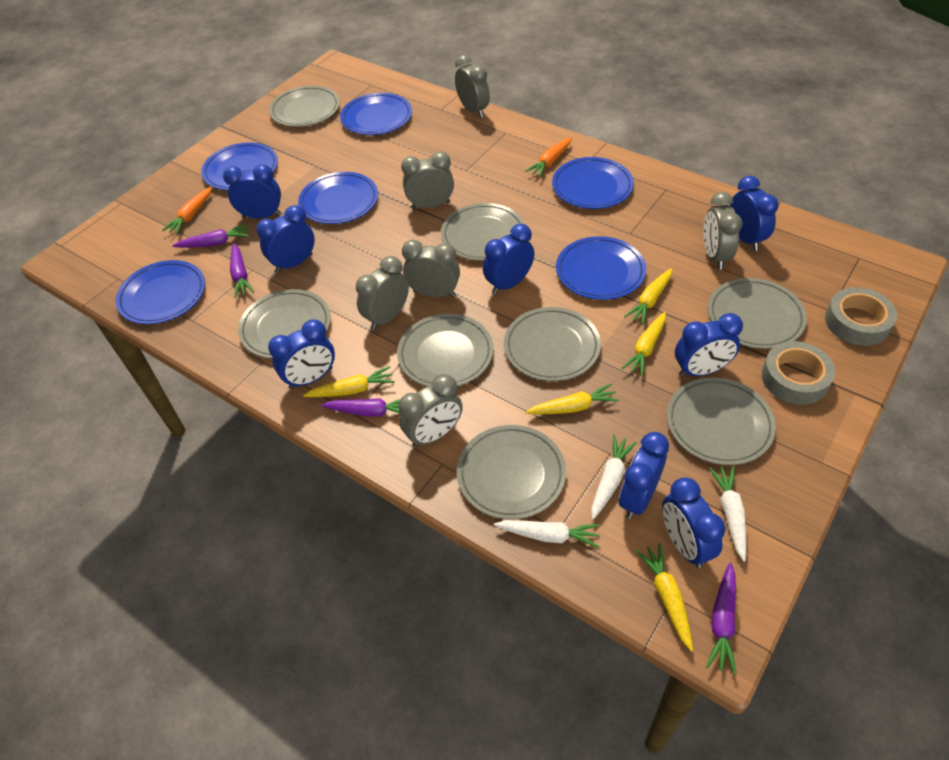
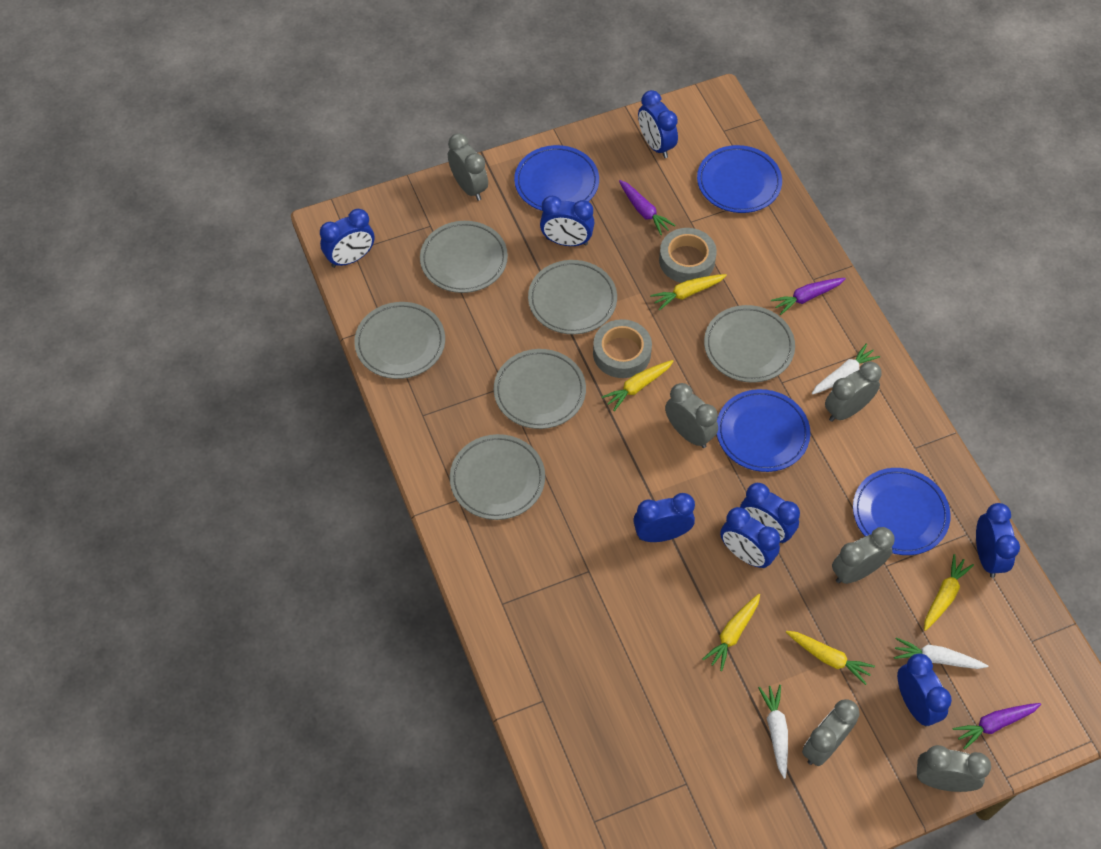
blue plate: 6 -> 4
grey plate: 8 -> 6
orange carrot: 2 -> 0
purple carrot: 4 -> 3

